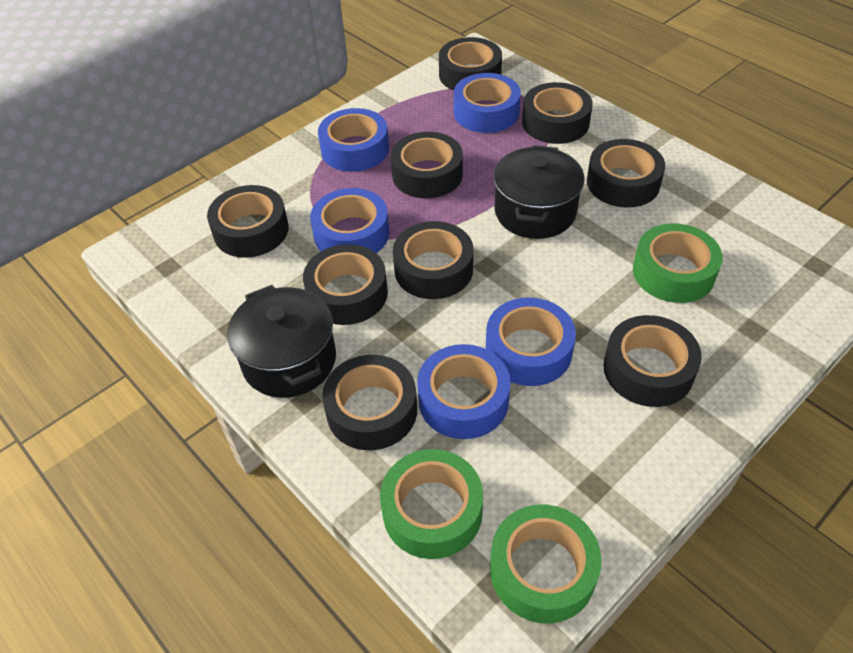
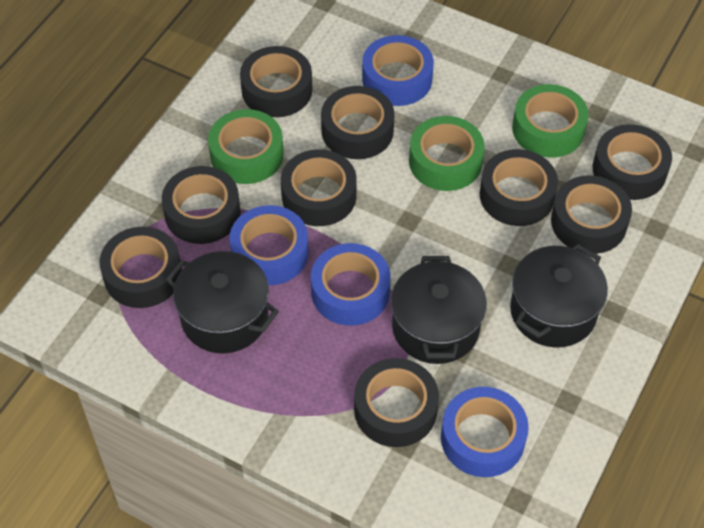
black pot: 2 -> 3
blue tape: 5 -> 4

